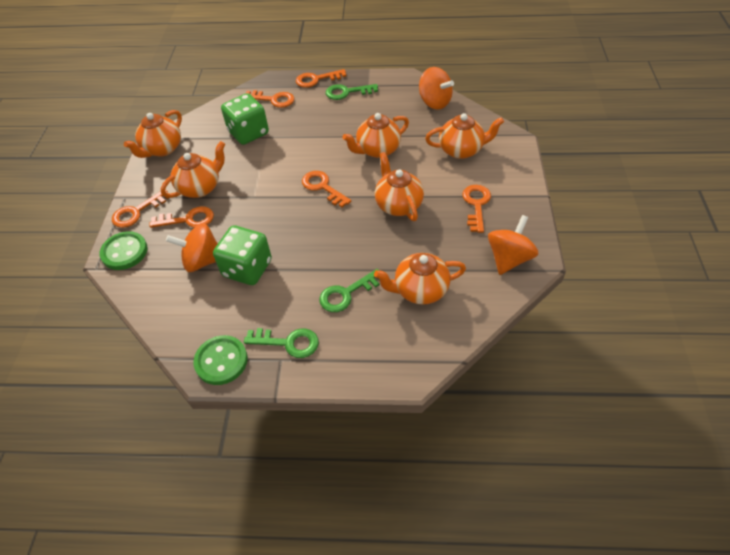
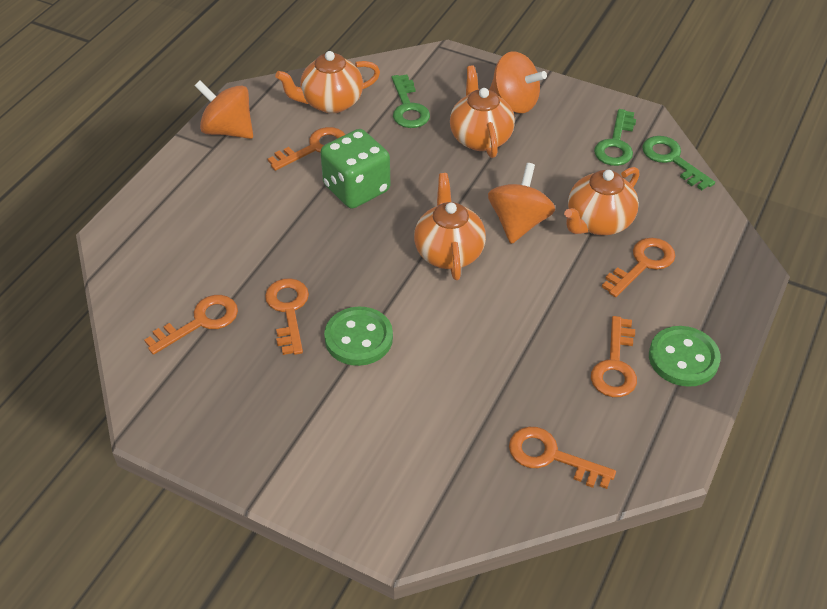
green dice: 2 -> 1
orange teapot: 6 -> 4

